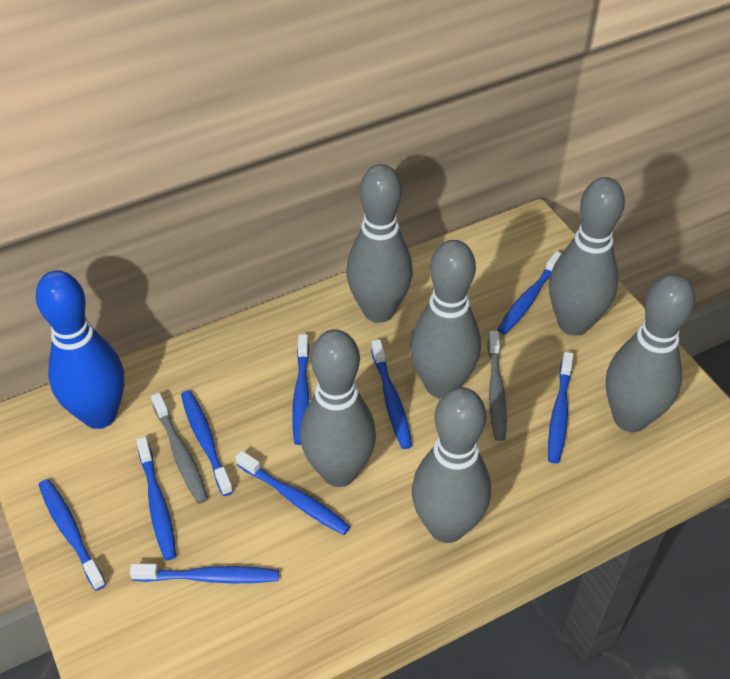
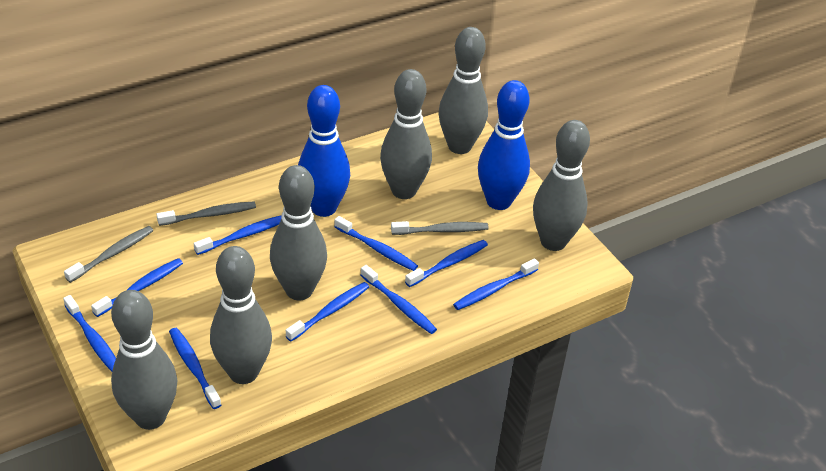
blue bowling pin: 1 -> 2
grey toothbrush: 2 -> 3

